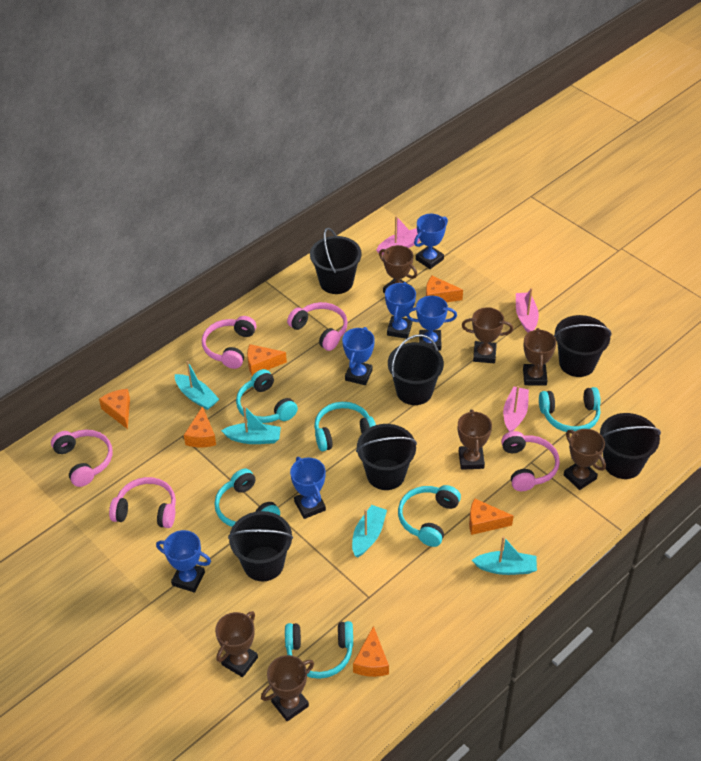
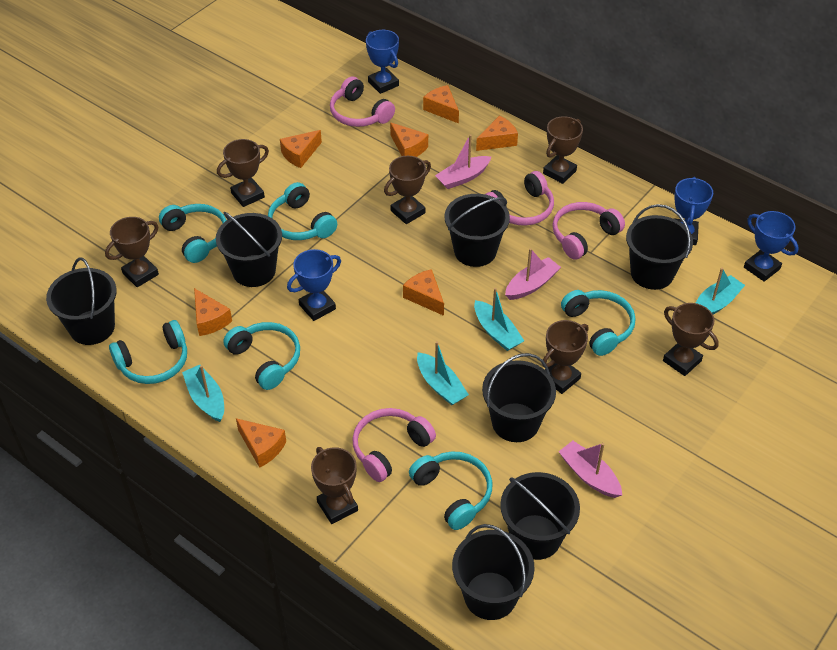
black bucket: 6 -> 7
blue trophy: 6 -> 4
orange cheese: 6 -> 7
pink headphones: 5 -> 4

